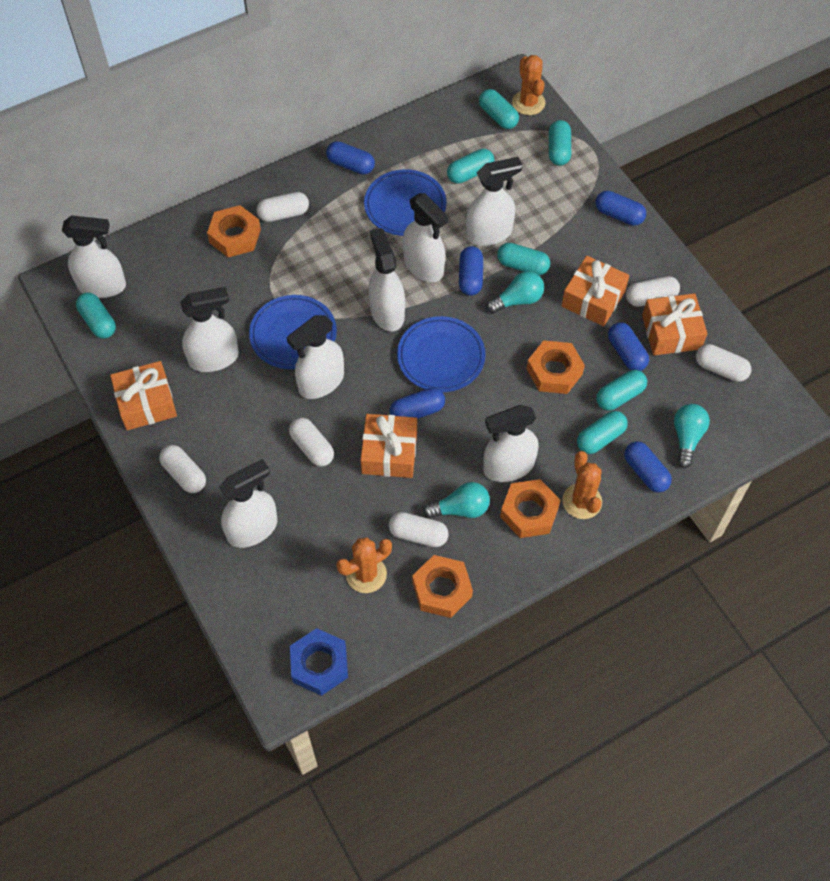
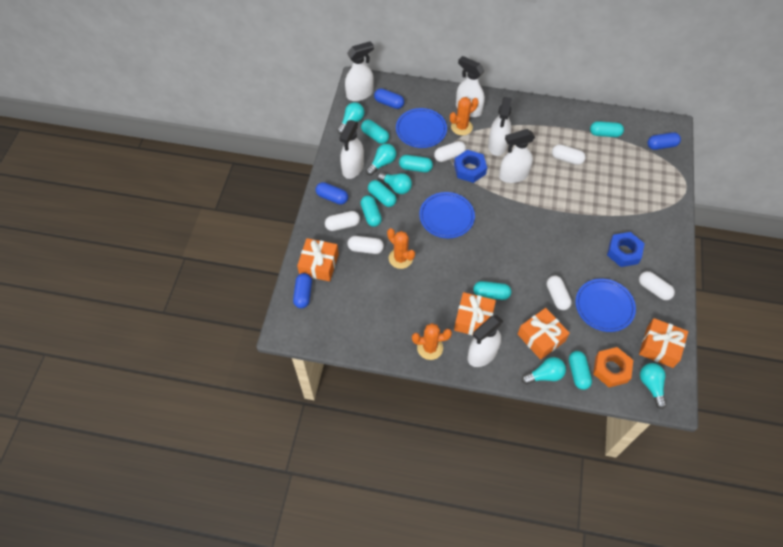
blue capsule: 6 -> 4
blue nut: 1 -> 2
orange nut: 4 -> 1
turquoise light bulb: 3 -> 5
white spray bottle: 8 -> 6

